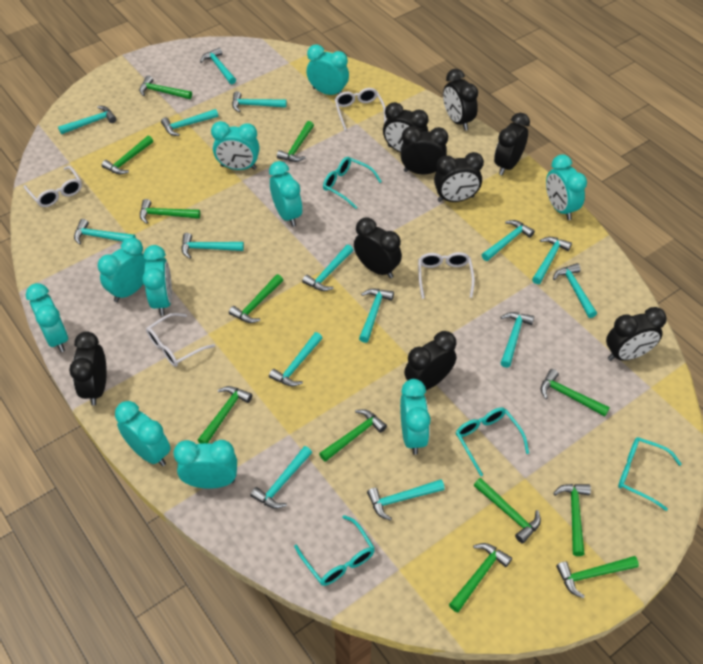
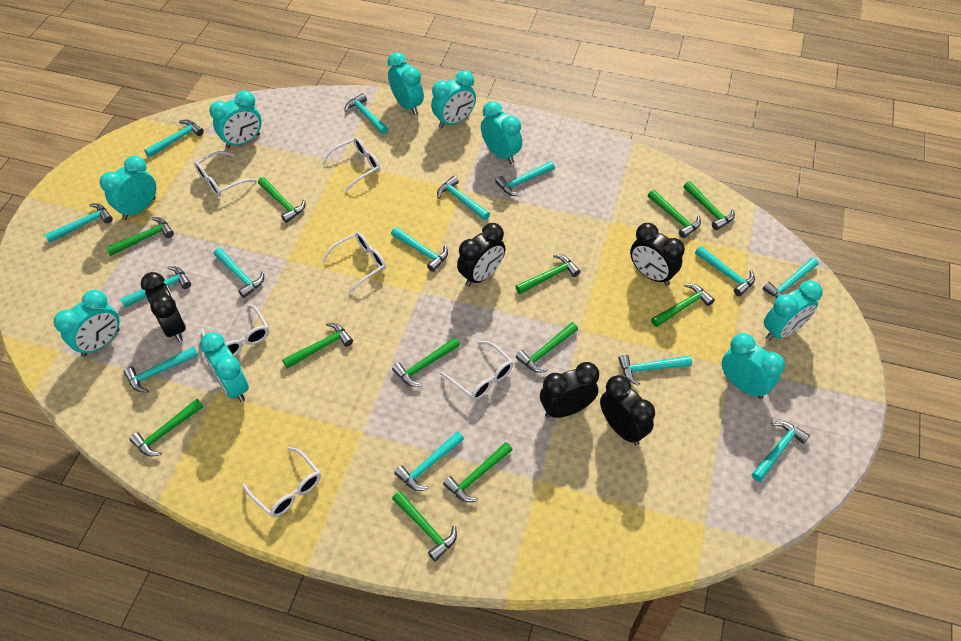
black clock: 9 -> 5
turquoise clock: 10 -> 9
turquoise glasses: 4 -> 0
turquoise hammer: 15 -> 14
white glasses: 4 -> 6

